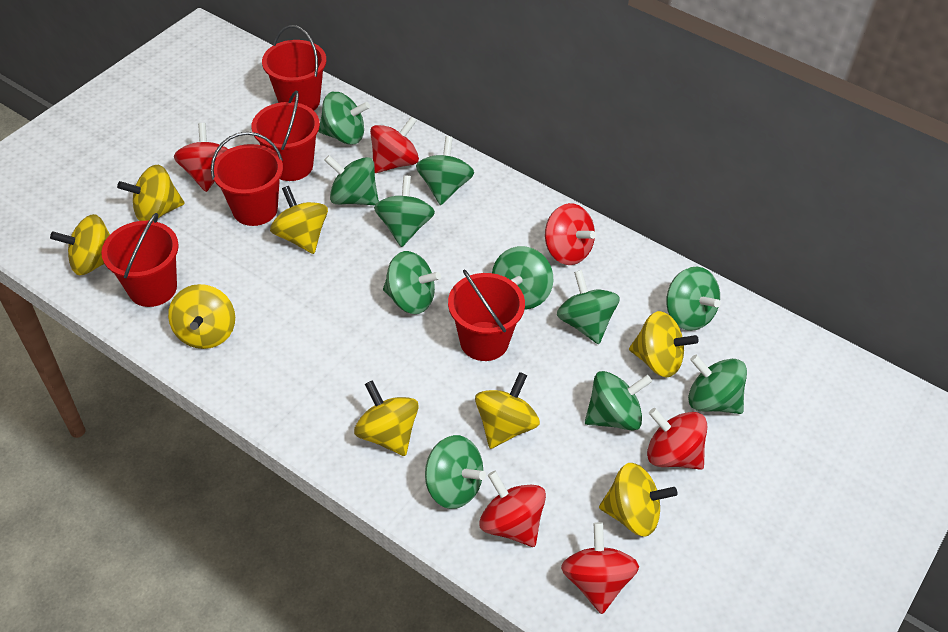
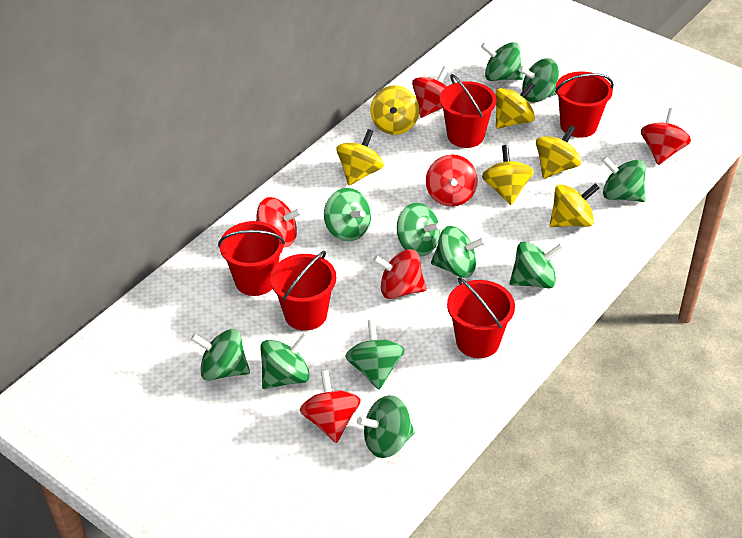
yellow spinning top: 8 -> 6

